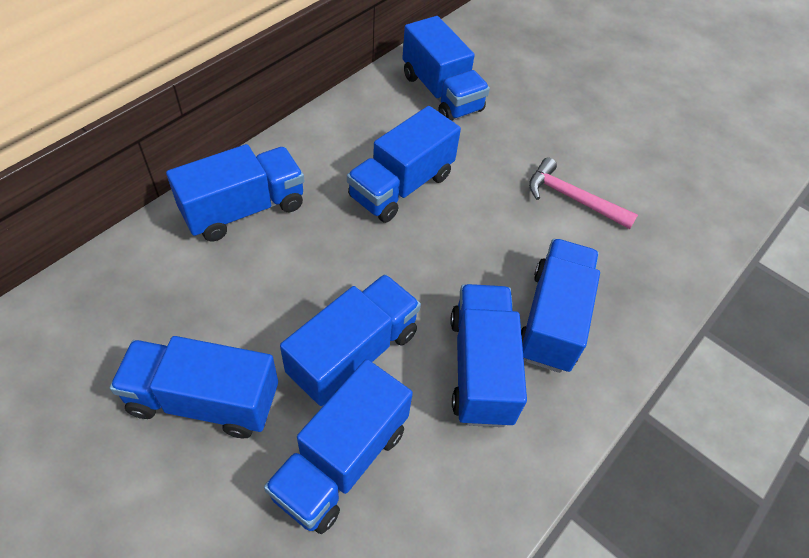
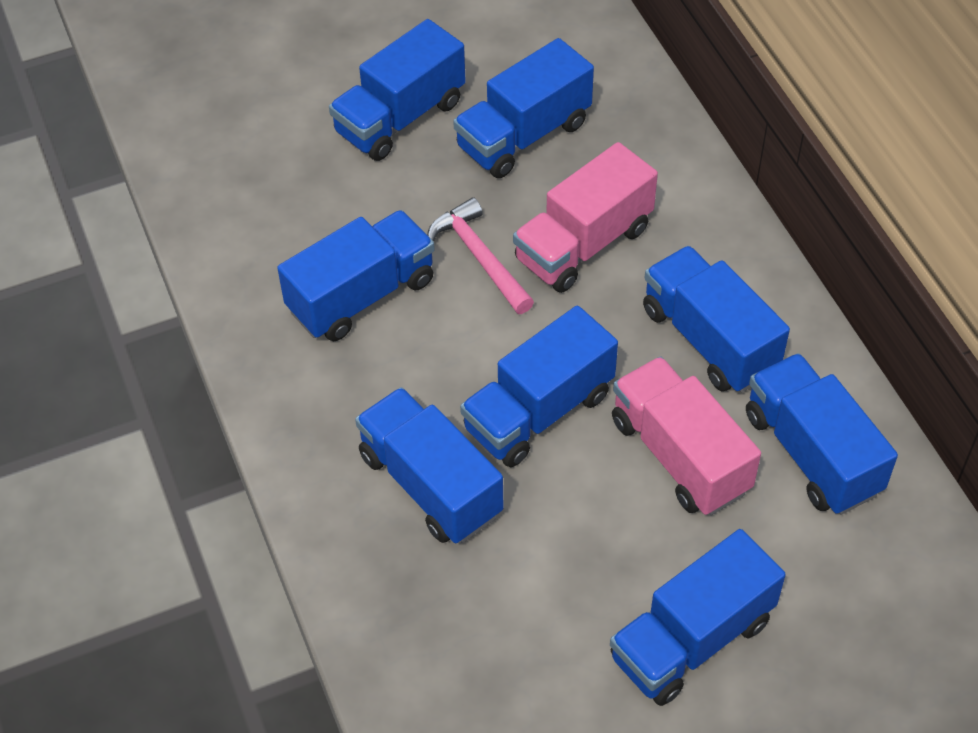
pink truck: 0 -> 2

